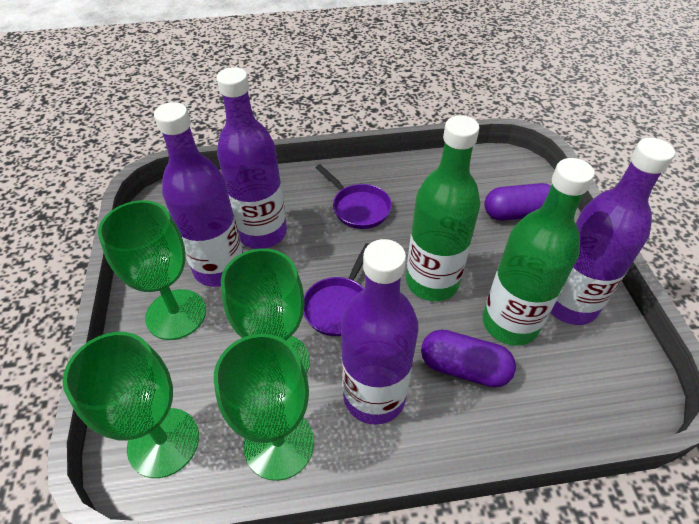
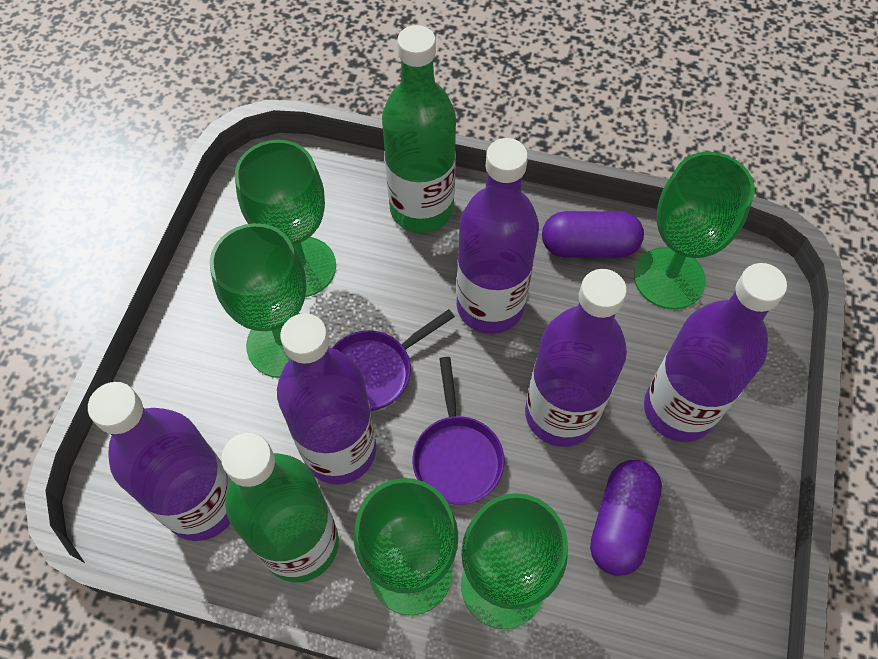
green goblet: 4 -> 5
purple bottle: 4 -> 5

